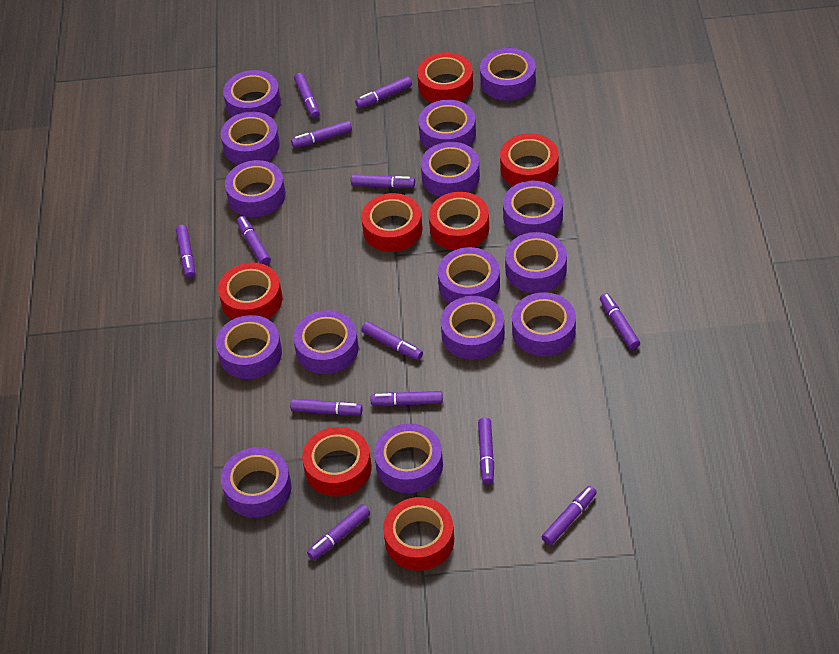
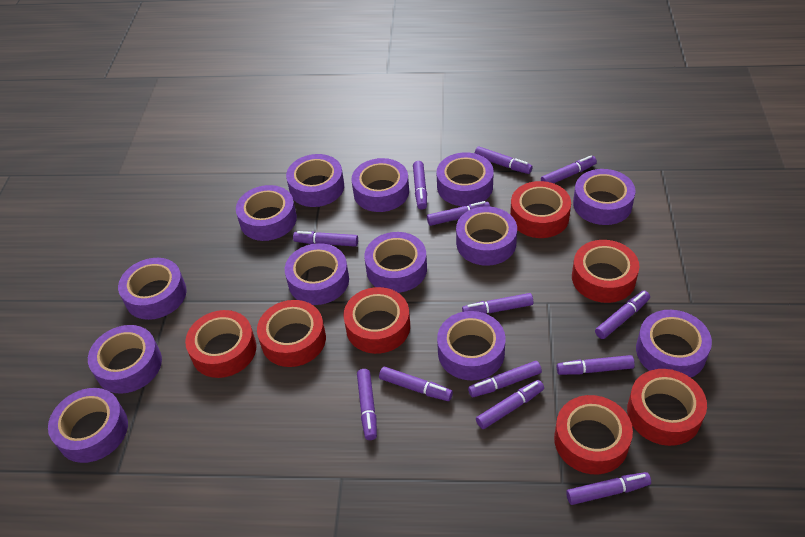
purple tape: 15 -> 13

